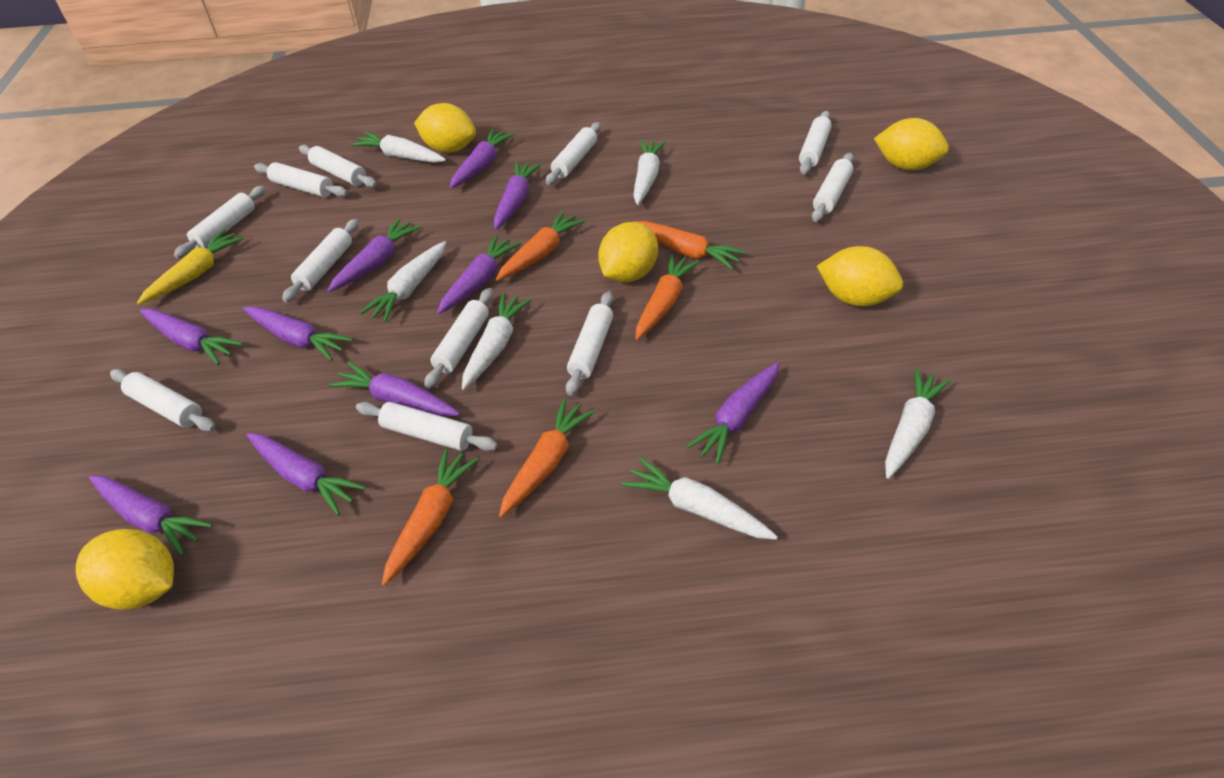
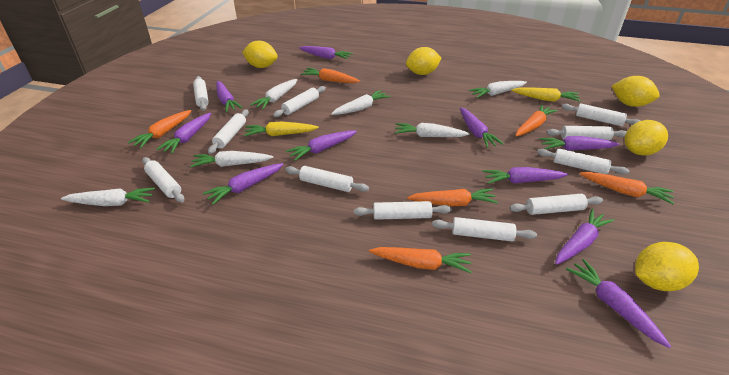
orange carrot: 5 -> 6
yellow carrot: 1 -> 2

